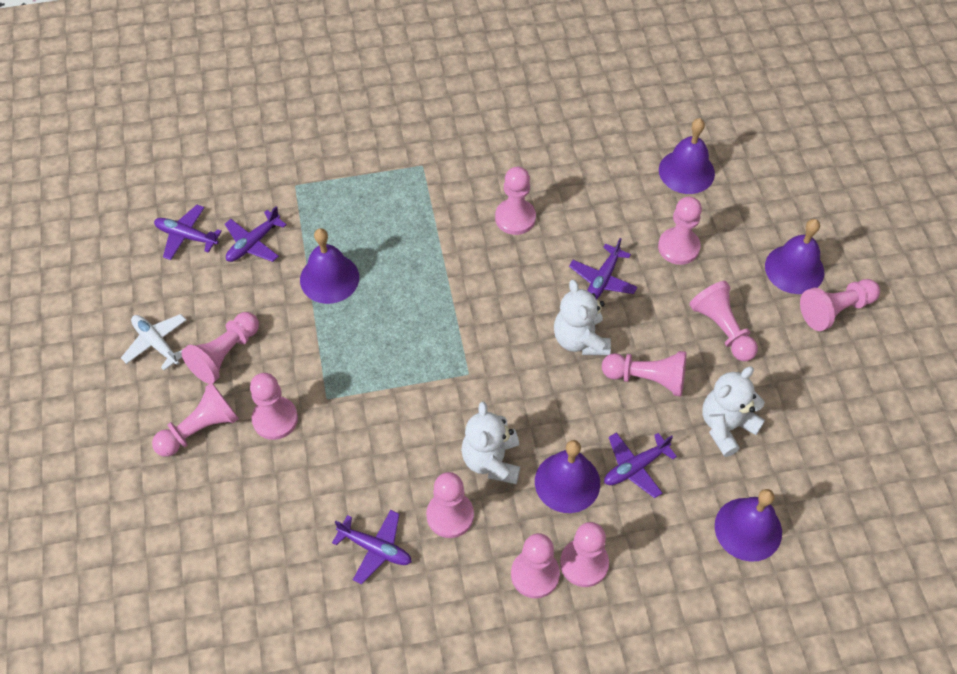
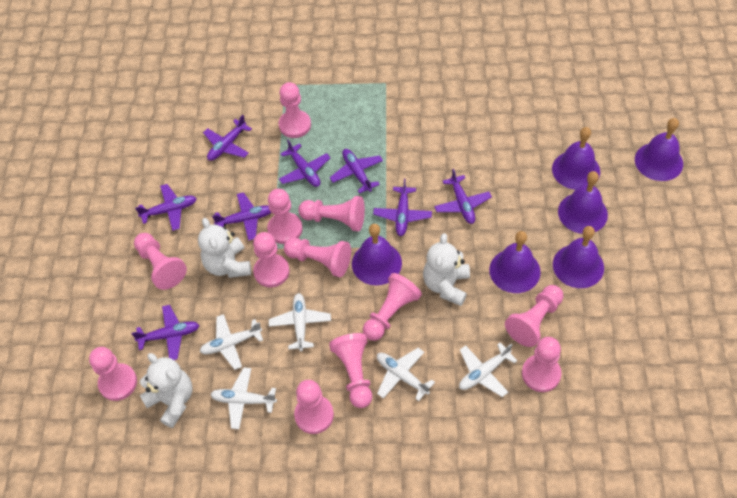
pink pawn: 11 -> 12
purple bell: 5 -> 6
purple plane: 5 -> 8
white plane: 1 -> 5

